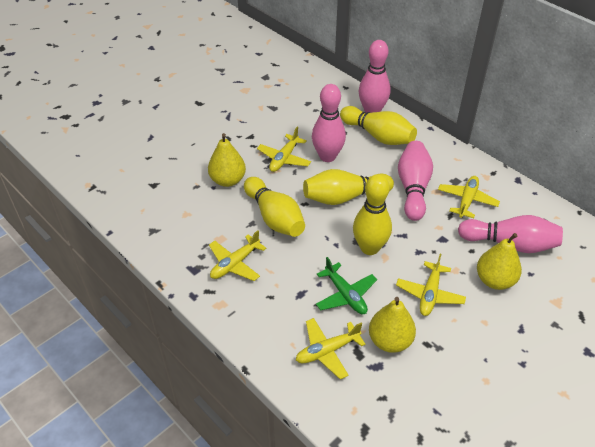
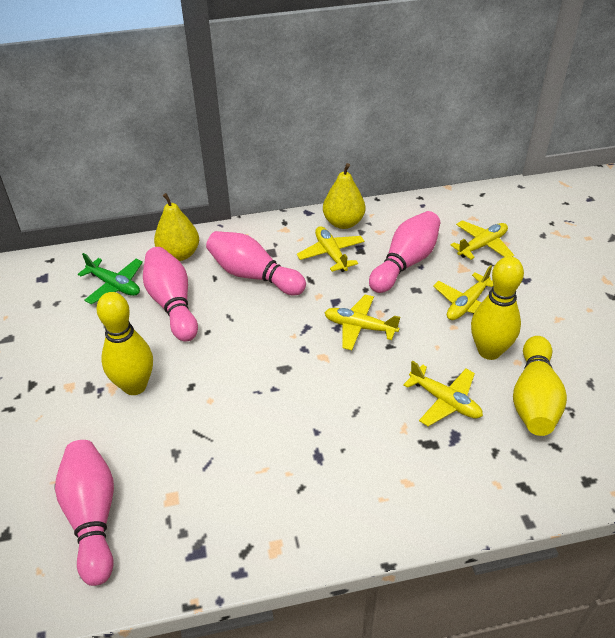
yellow bowling pin: 4 -> 3
yellow pear: 3 -> 2

